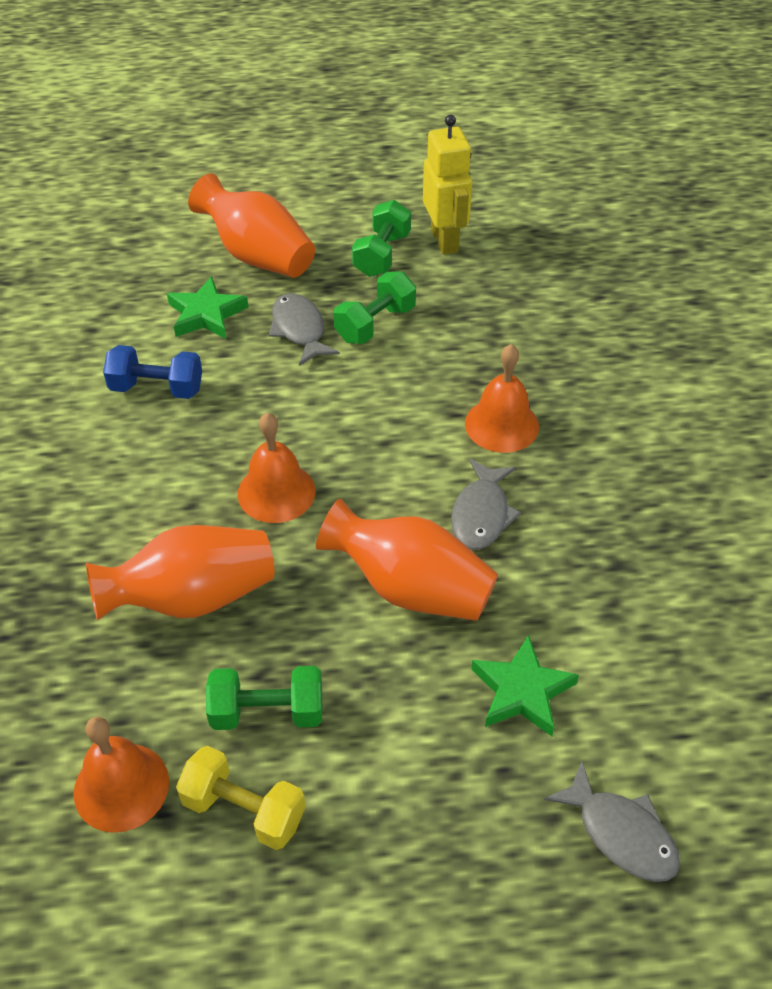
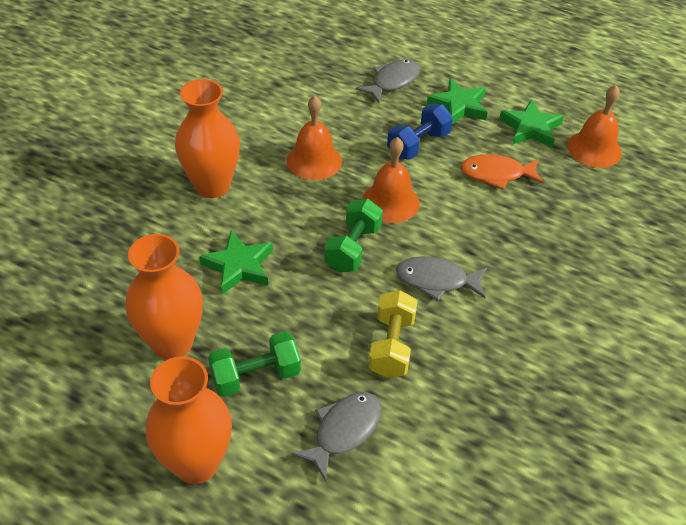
green dumbbell: 3 -> 2
green star: 2 -> 3
orange fish: 0 -> 1
yellow robot: 1 -> 0

